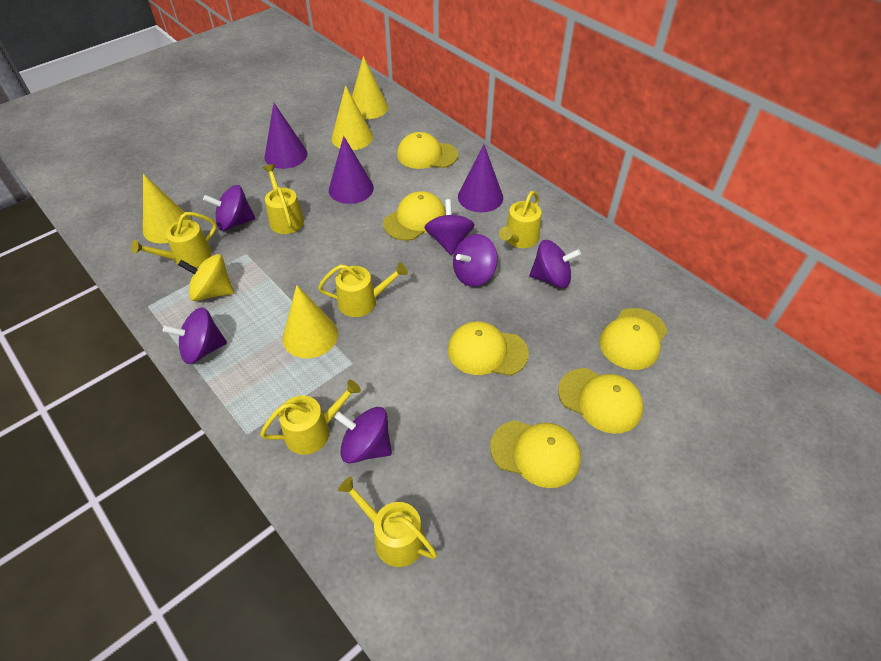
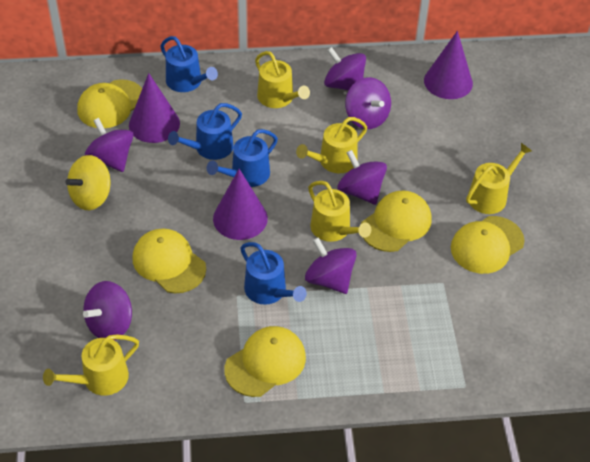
blue watering can: 0 -> 4
yellow cap: 6 -> 5
yellow cone: 4 -> 0
yellow watering can: 6 -> 5

